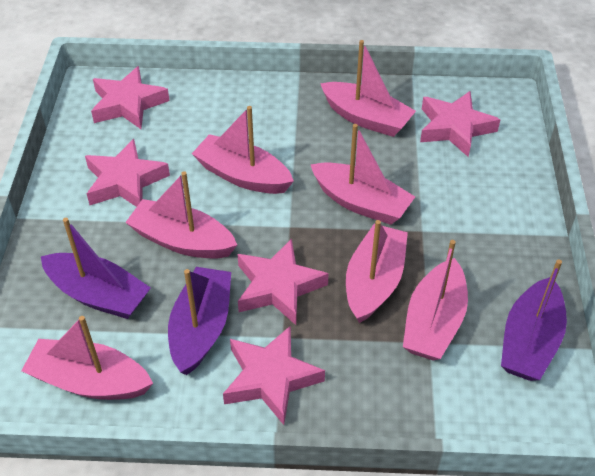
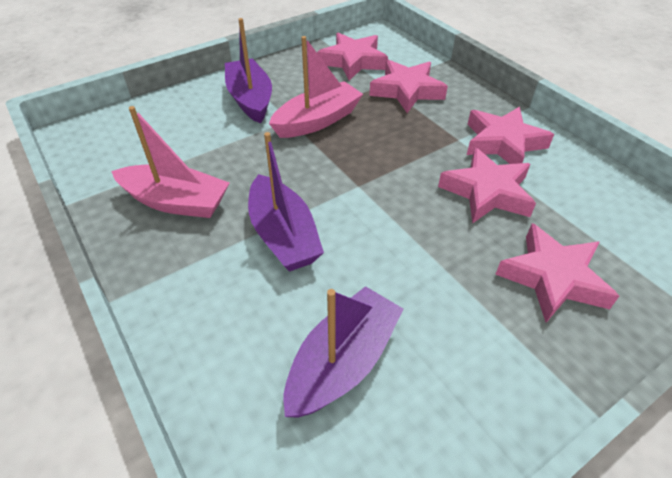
pink boat: 7 -> 2

